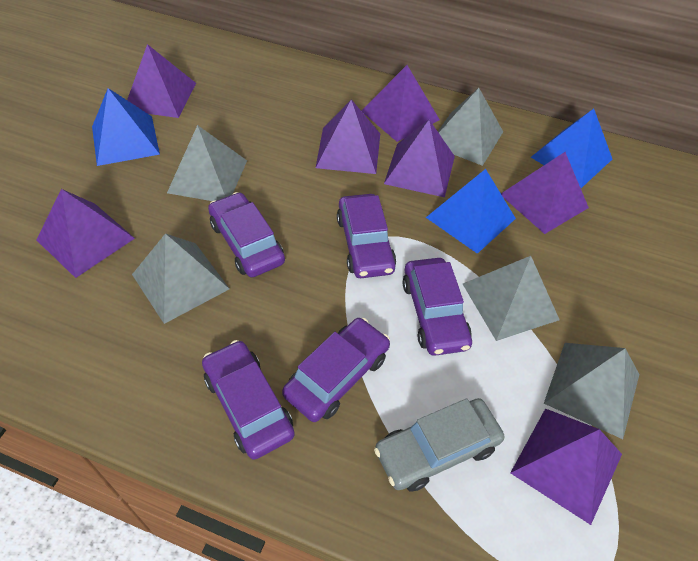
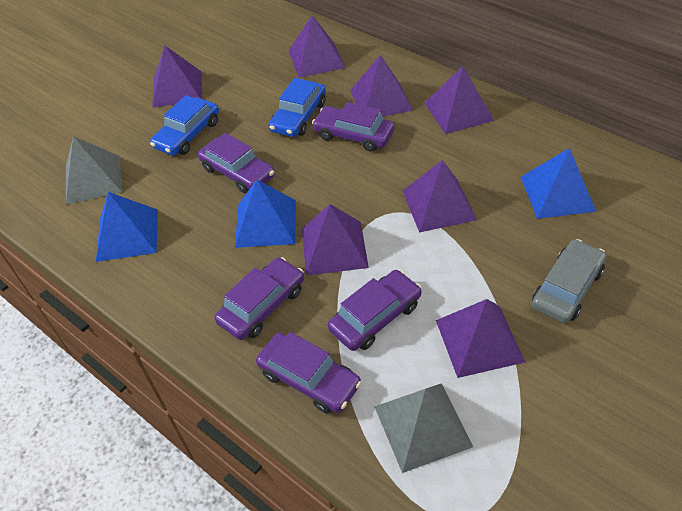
blue car: 0 -> 2
grey pyramid: 5 -> 2

